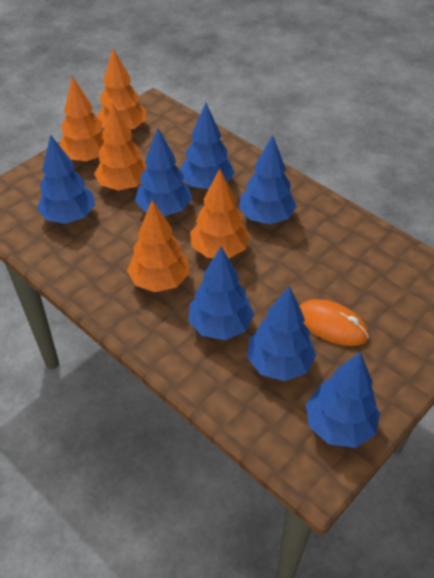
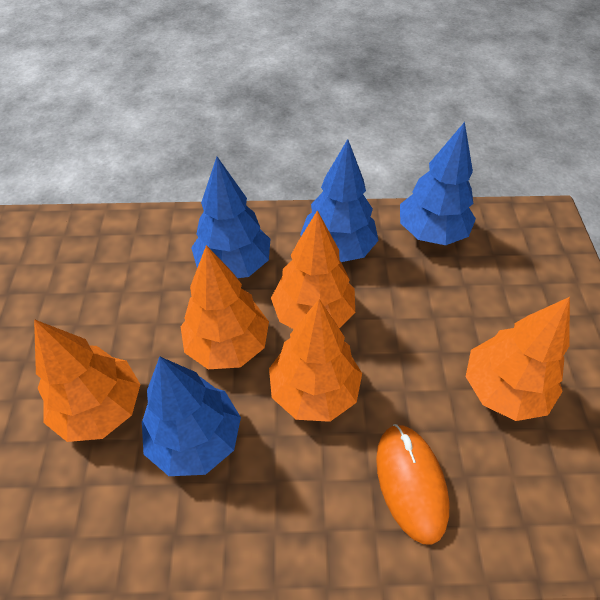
blue tree: 7 -> 4

